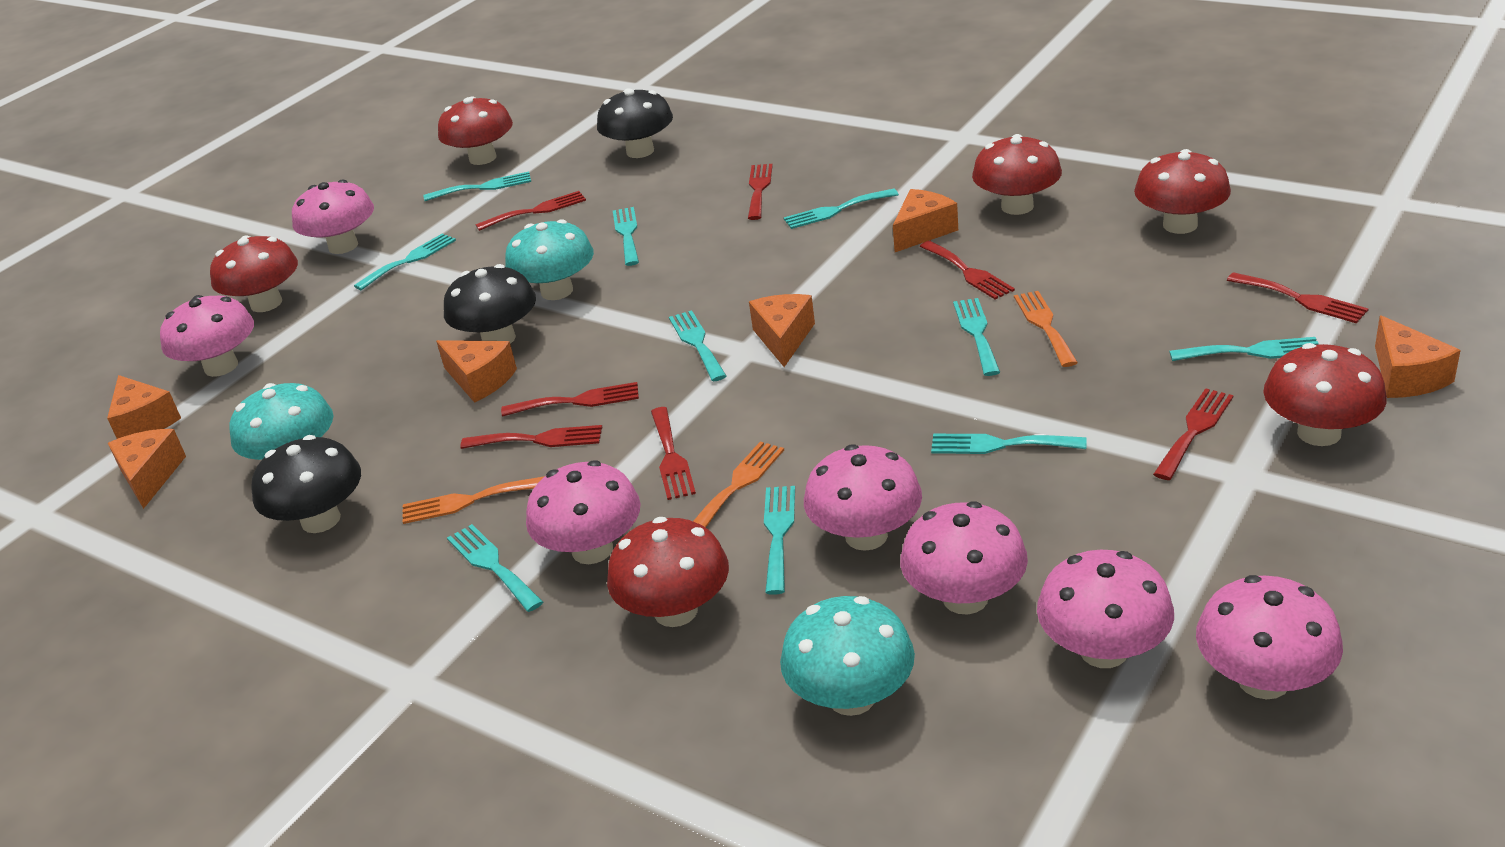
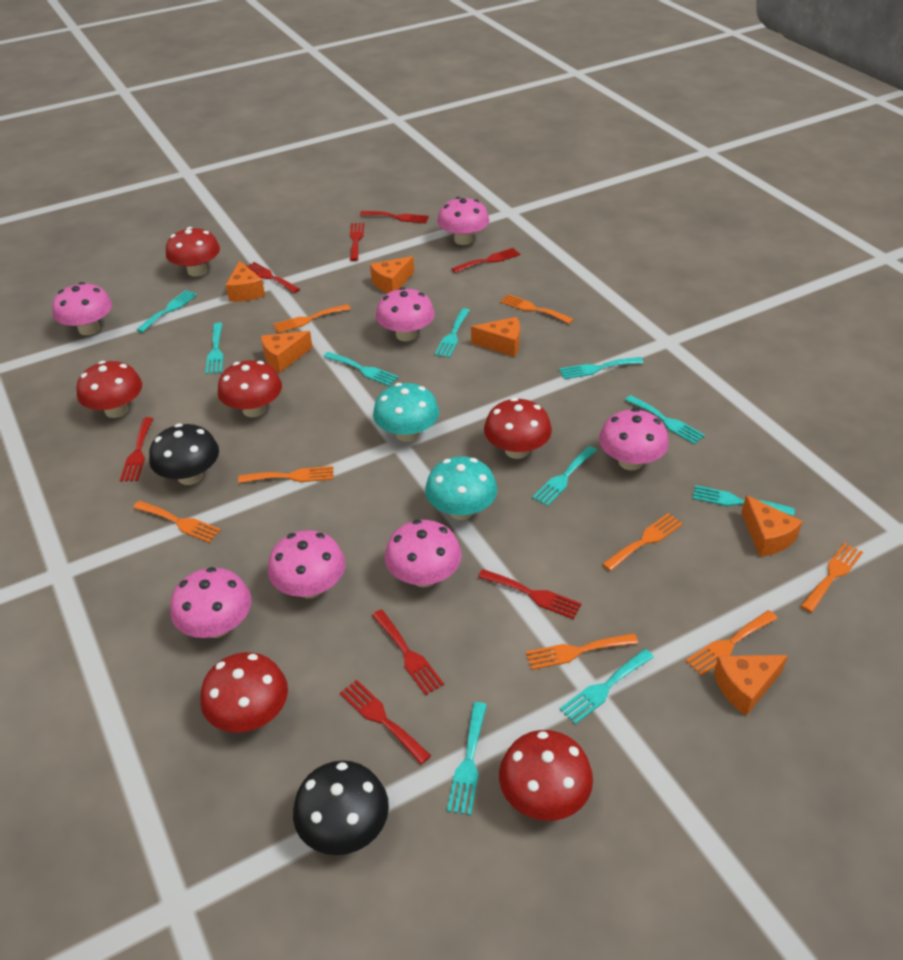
black mushroom: 3 -> 2
orange fork: 3 -> 8
turquoise mushroom: 3 -> 2

